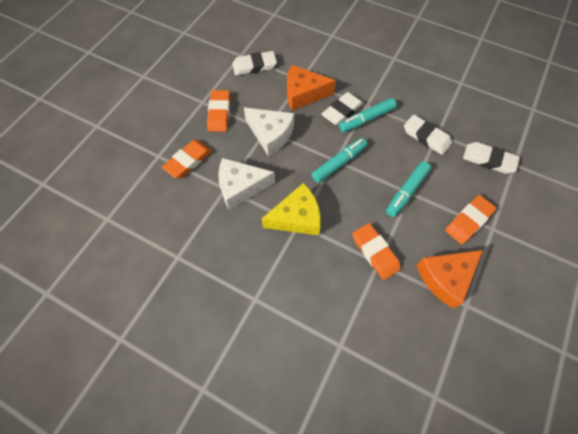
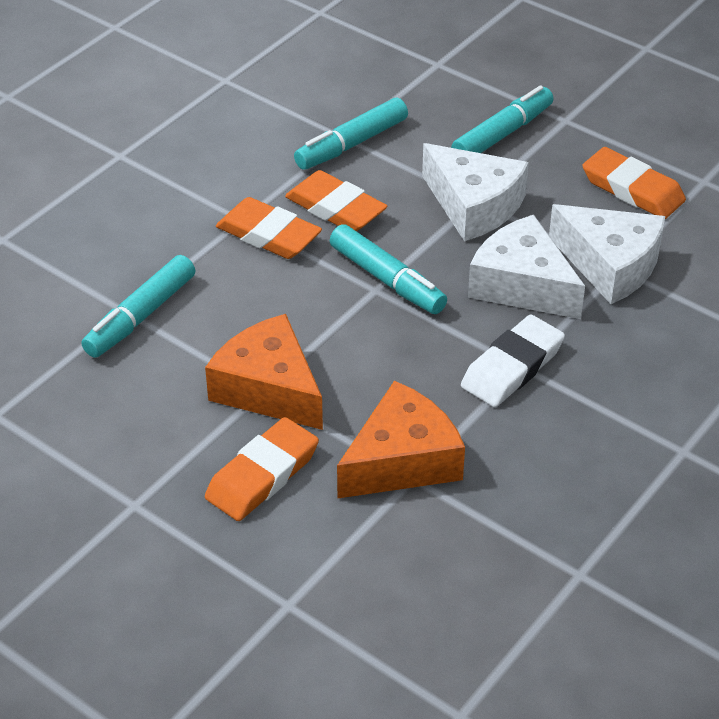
turquoise marker: 3 -> 4
white cheese: 2 -> 3
white eraser: 4 -> 1
yellow cheese: 1 -> 0

